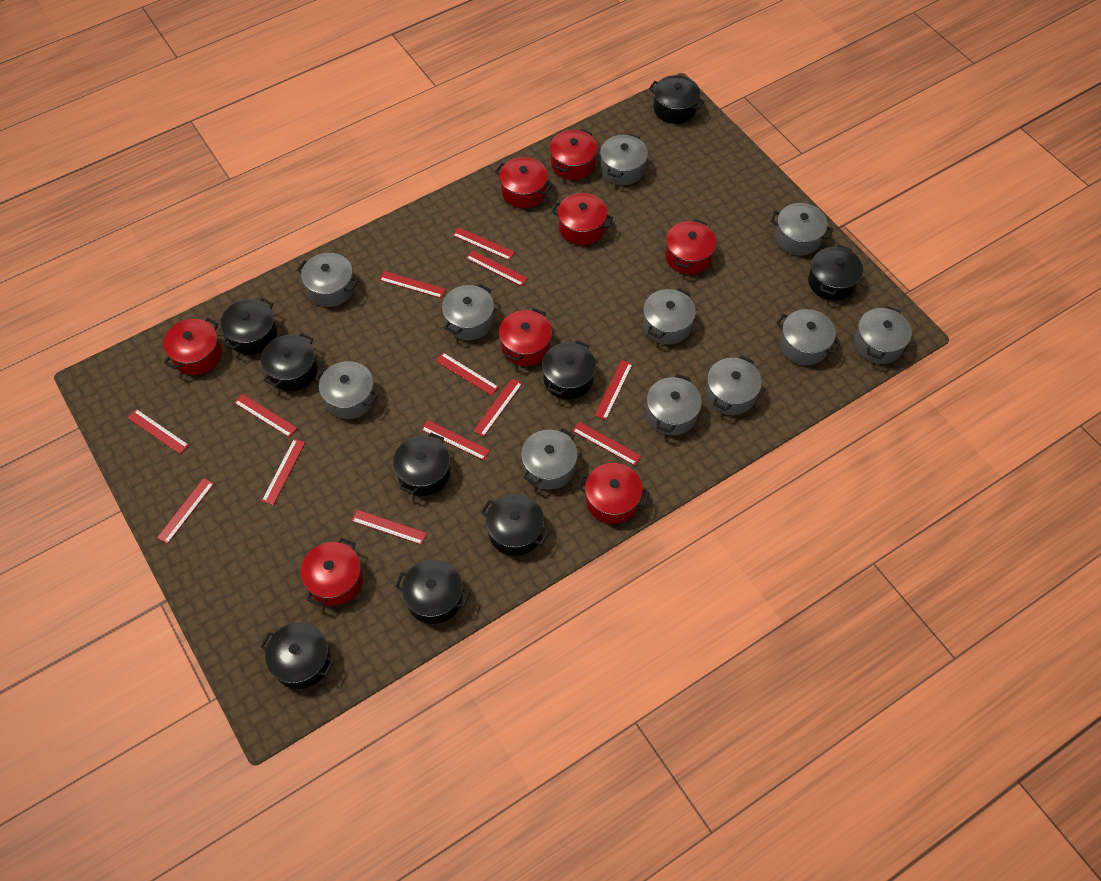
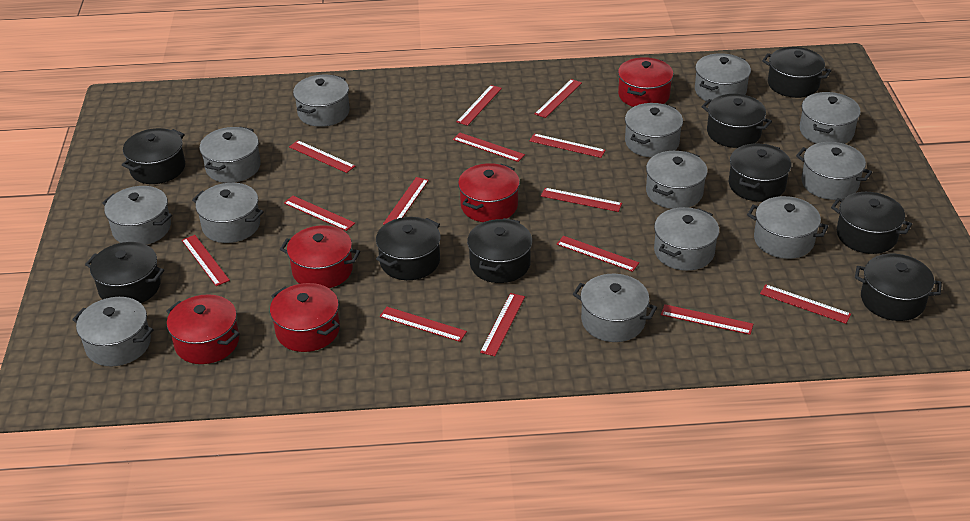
grey pot: 11 -> 13
red pot: 8 -> 5
red ruler: 13 -> 14

